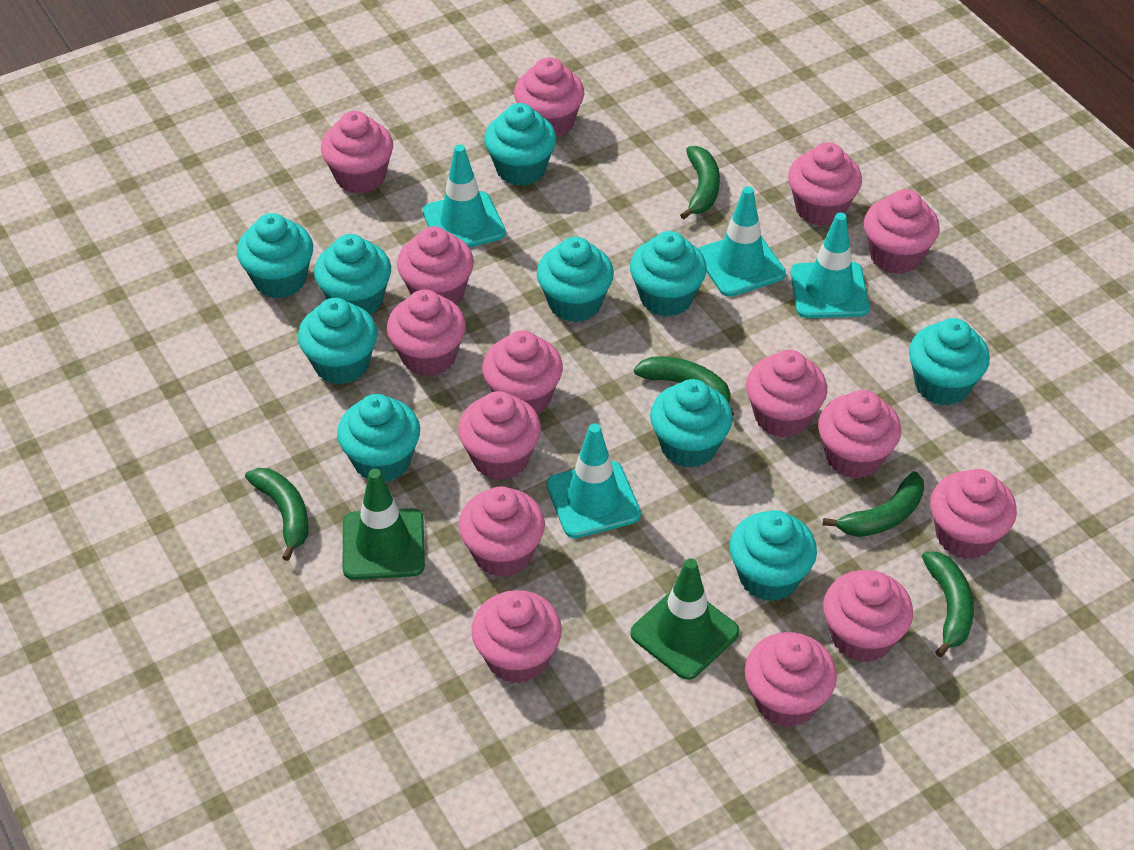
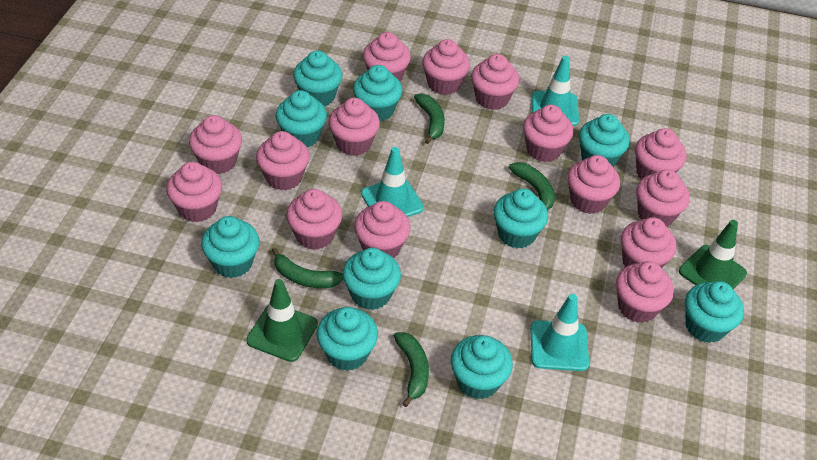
green banana: 5 -> 4
turquoise traffic cone: 4 -> 3

